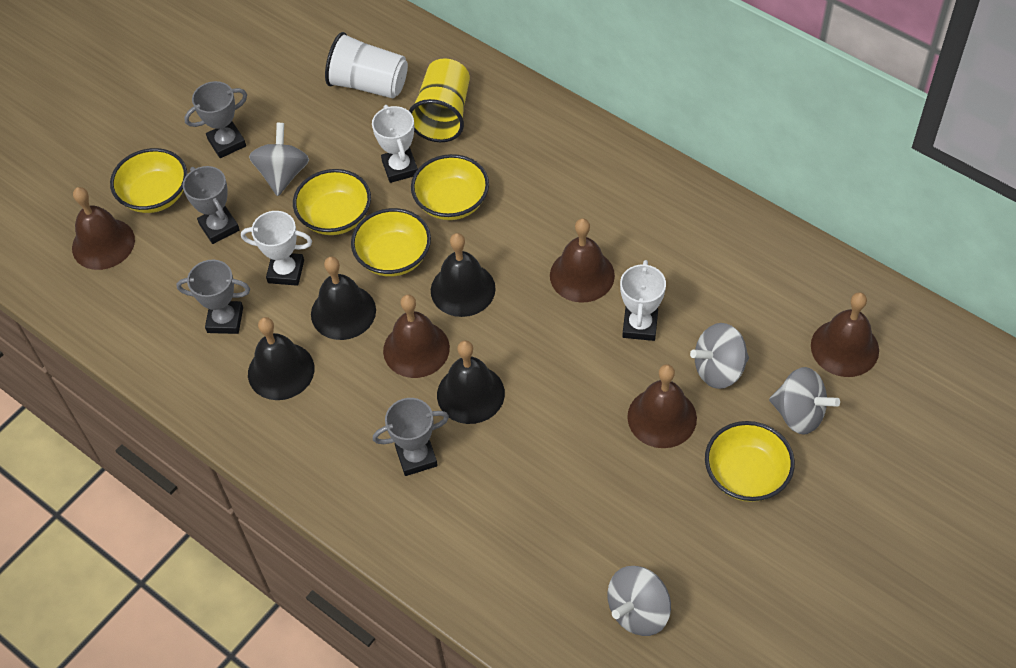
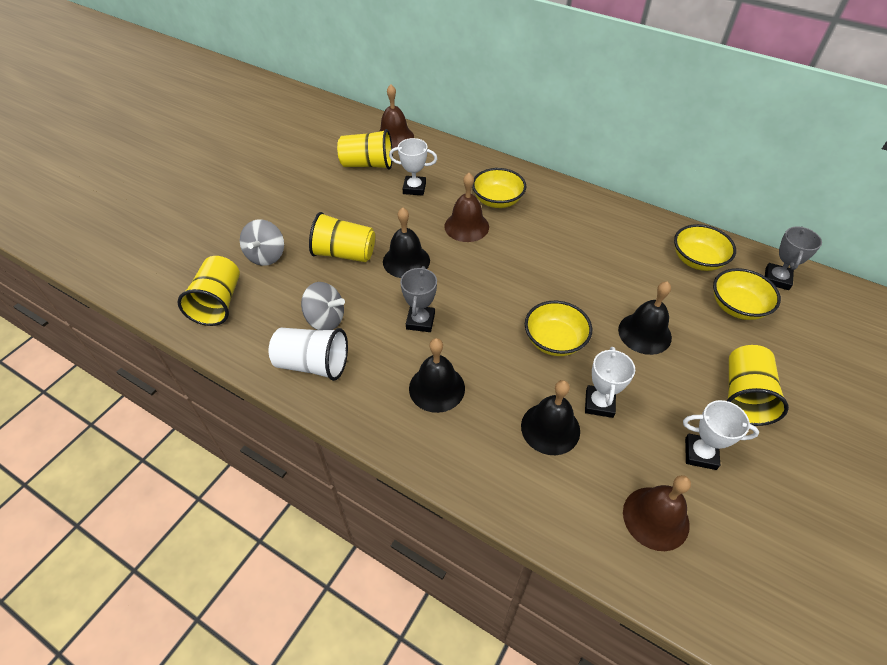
brown bell: 5 -> 3
grey spinning top: 4 -> 2
grey trophy: 4 -> 2
yellow bowl: 5 -> 4
yellow cup: 1 -> 4

